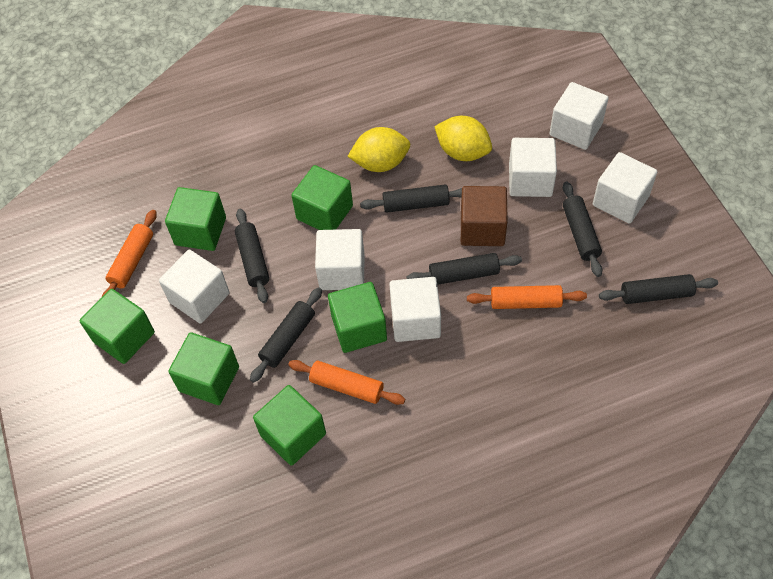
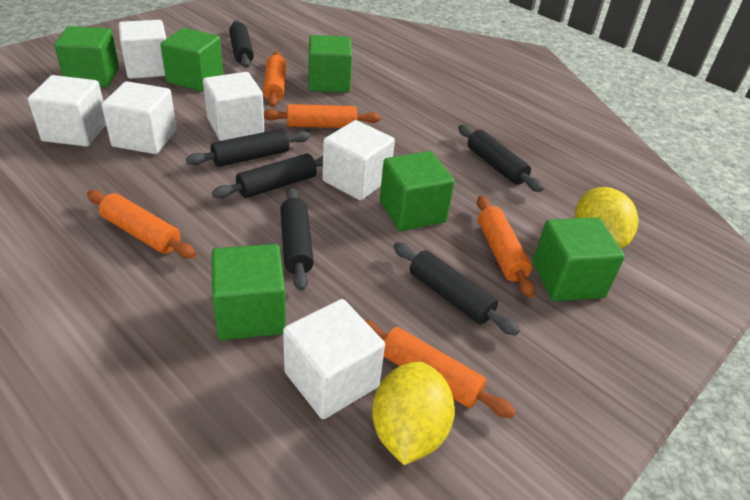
brown cube: 1 -> 0
orange rolling pin: 3 -> 5

